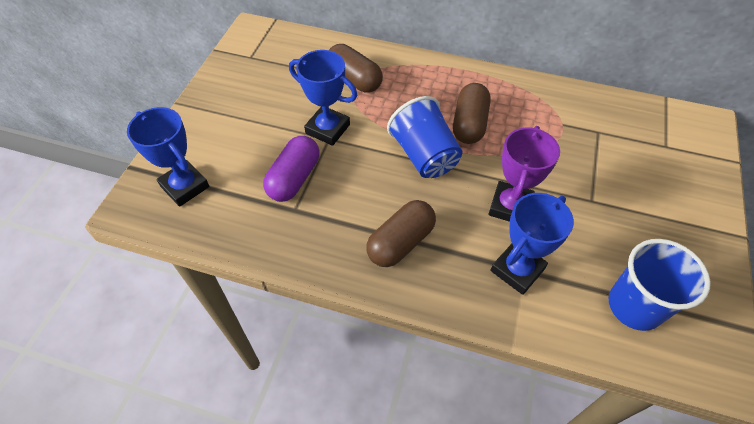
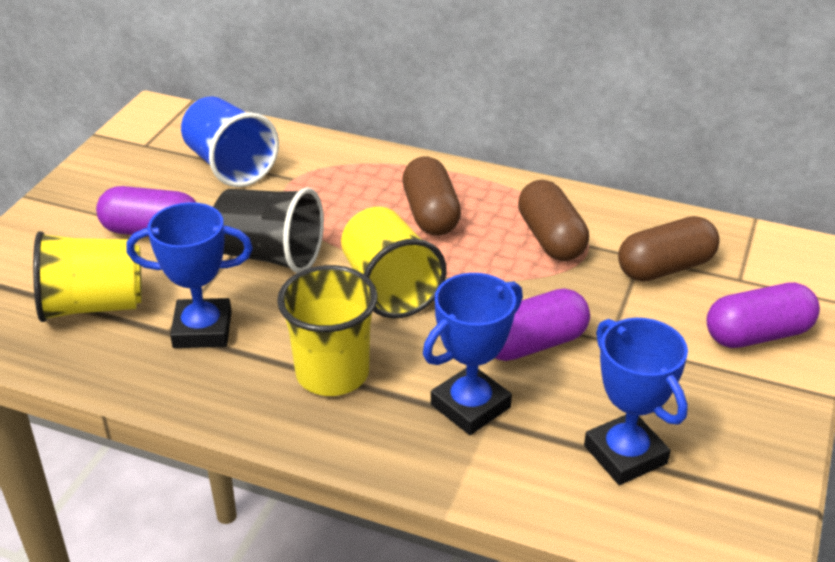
black cup: 0 -> 1
blue cup: 2 -> 1
purple capsule: 1 -> 3
purple trophy: 1 -> 0
yellow cup: 0 -> 3

